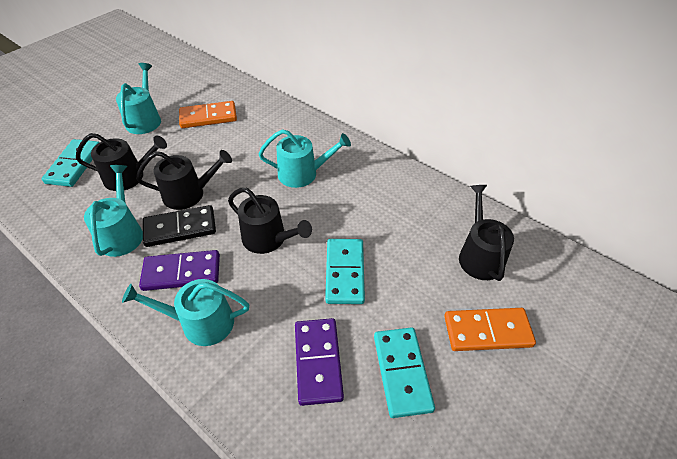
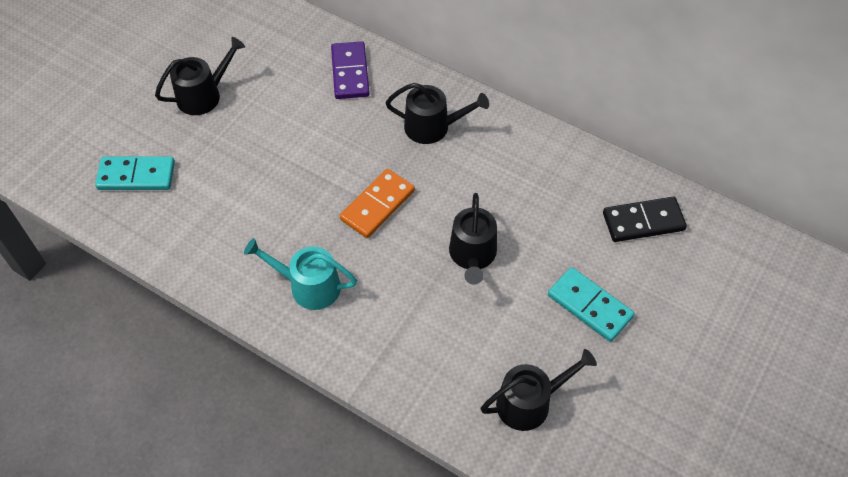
orange domino: 2 -> 1
purple domino: 2 -> 1
turquoise domino: 3 -> 2
turquoise watering can: 4 -> 1

